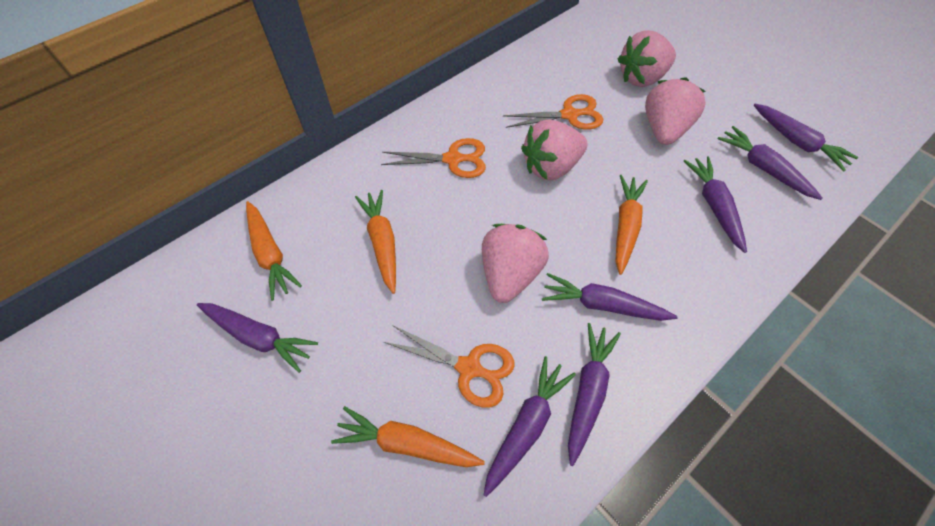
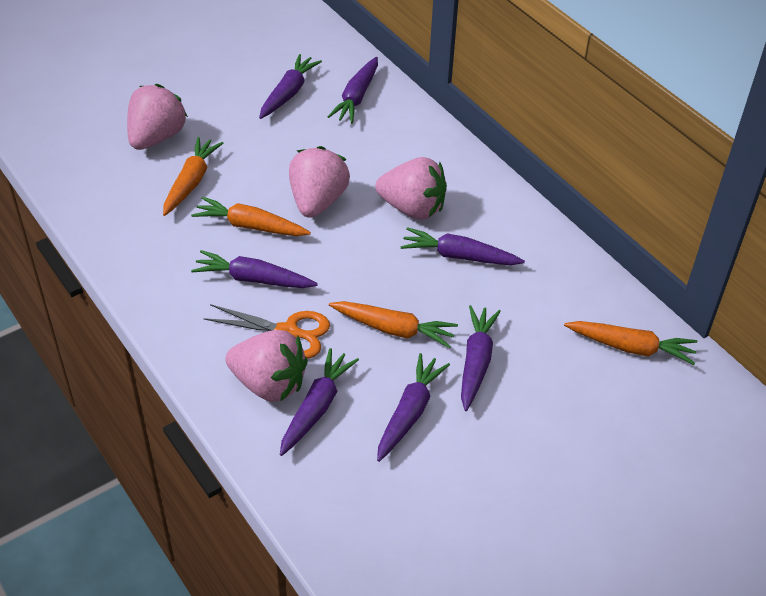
orange scissors: 3 -> 1

